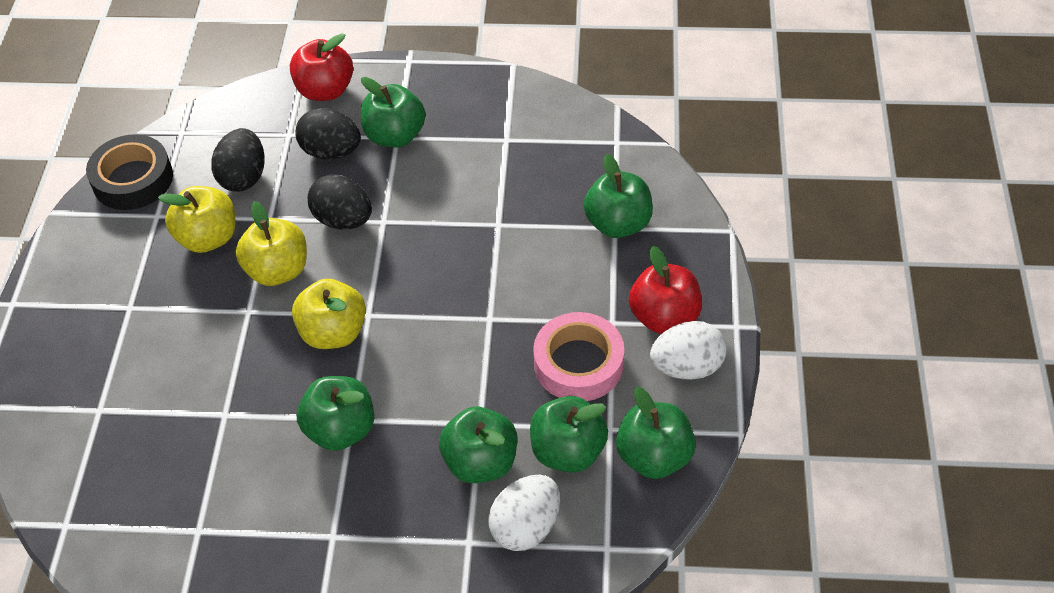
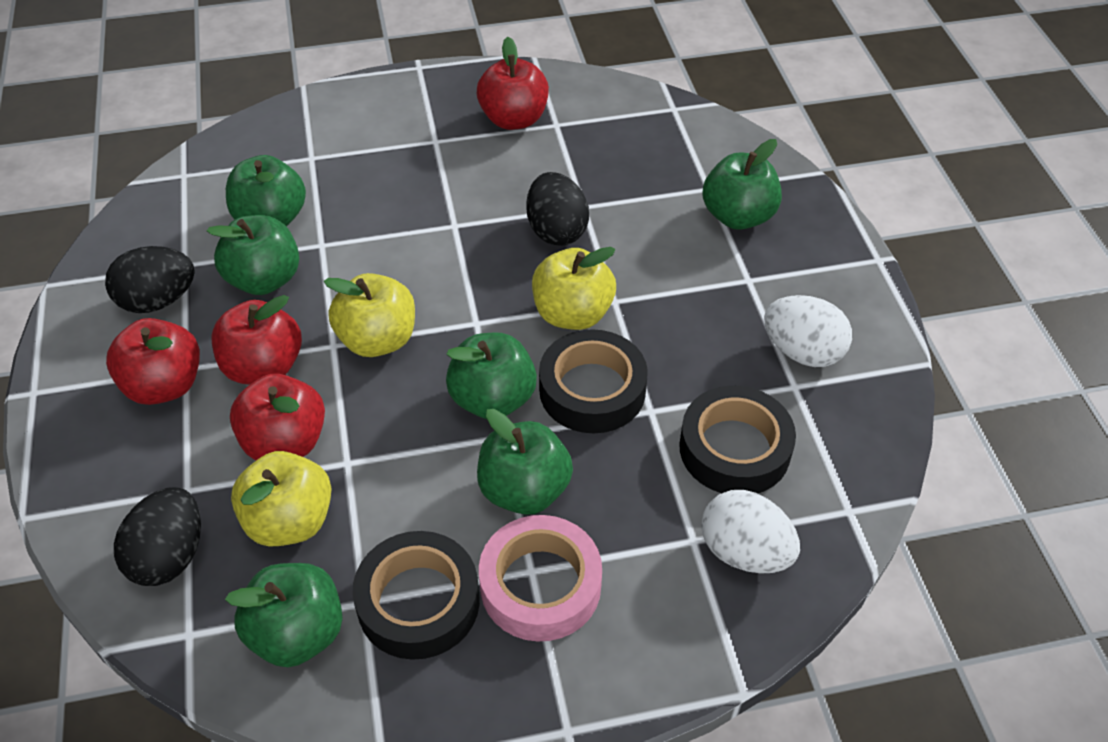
black tape: 1 -> 3
red apple: 2 -> 4

